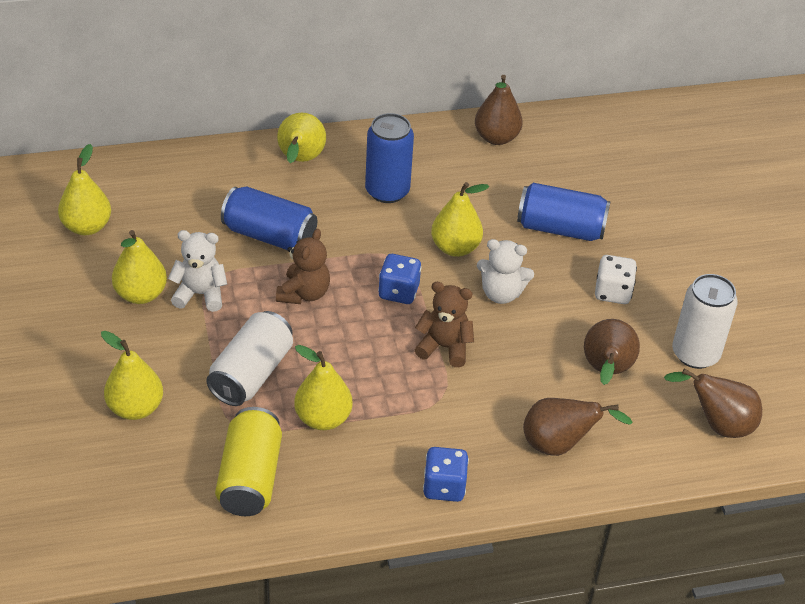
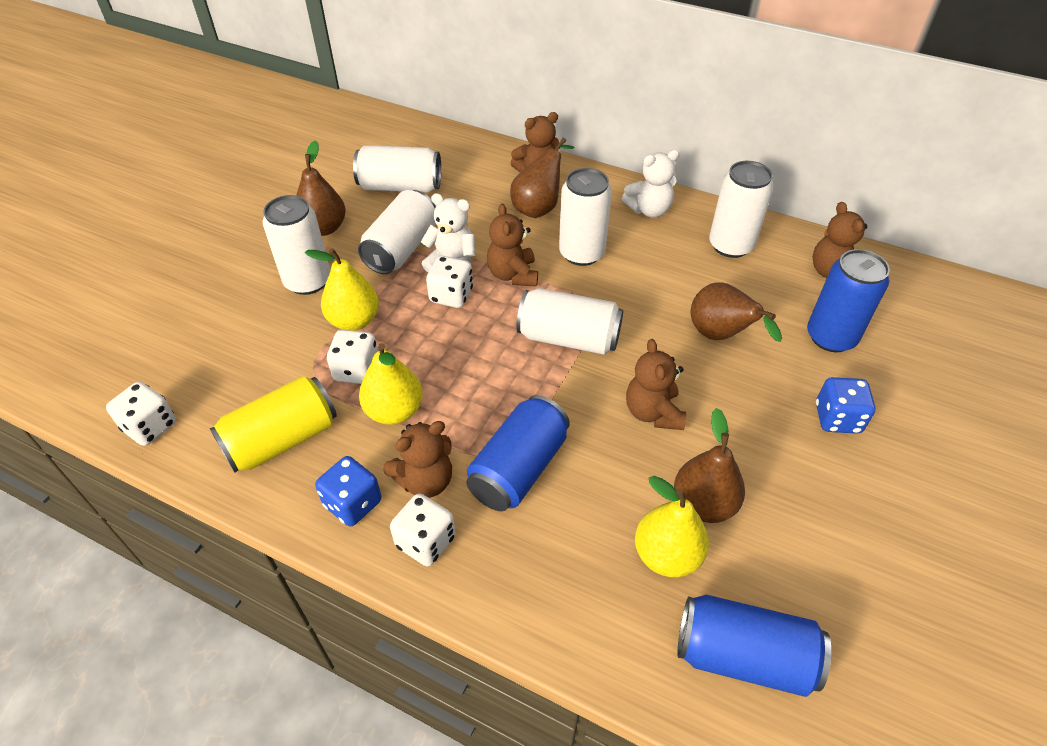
brown teddy bear: 2 -> 5
white can: 2 -> 6
white dice: 1 -> 4
yellow pear: 6 -> 3

